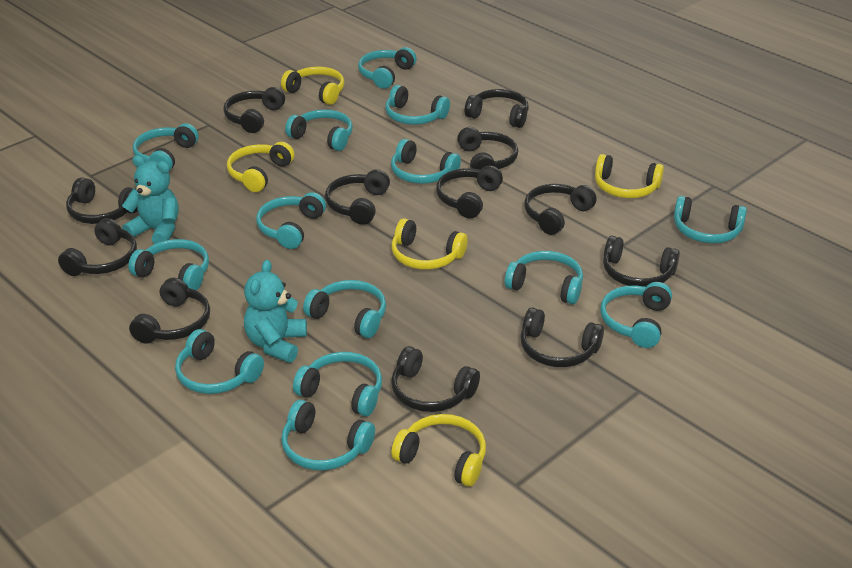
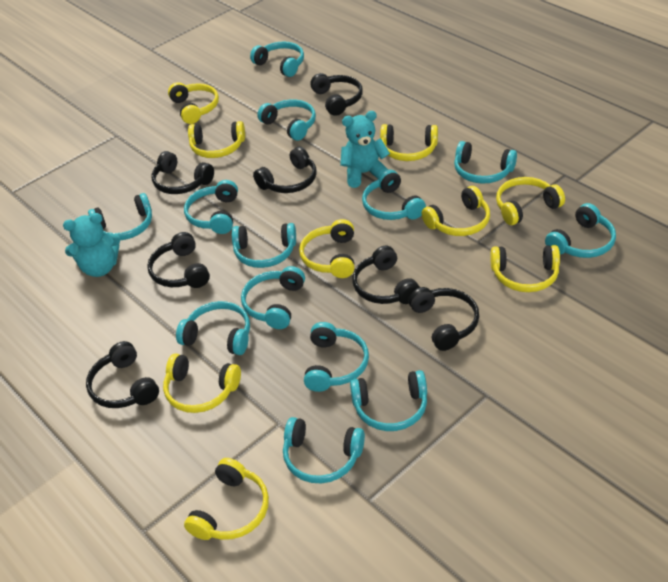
black headphones: 12 -> 7
turquoise headphones: 14 -> 13
yellow headphones: 5 -> 9

